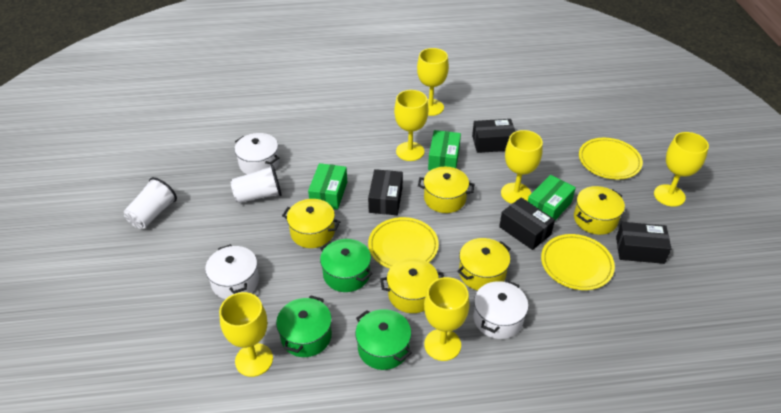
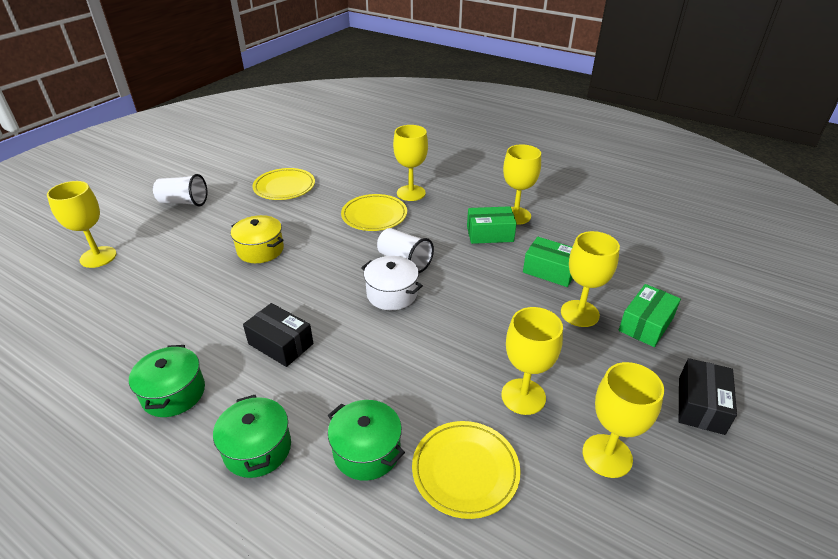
black box: 4 -> 2
white pot: 3 -> 1
yellow pot: 5 -> 1

